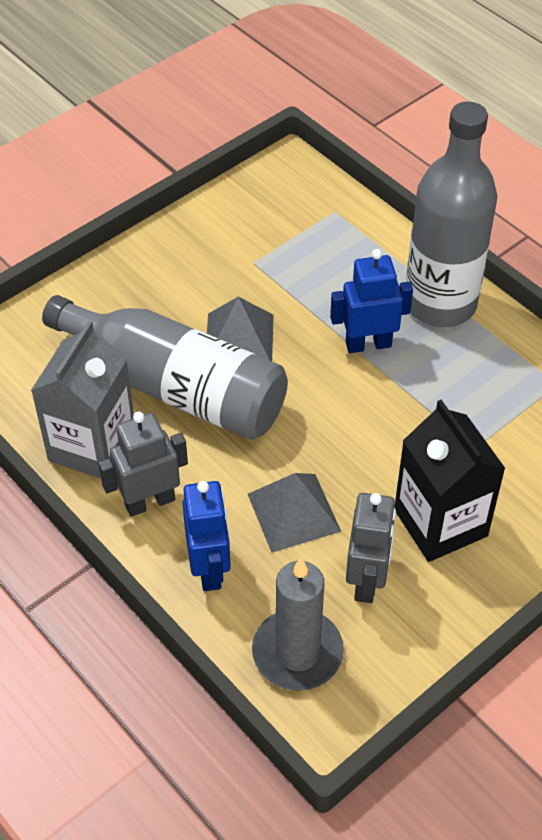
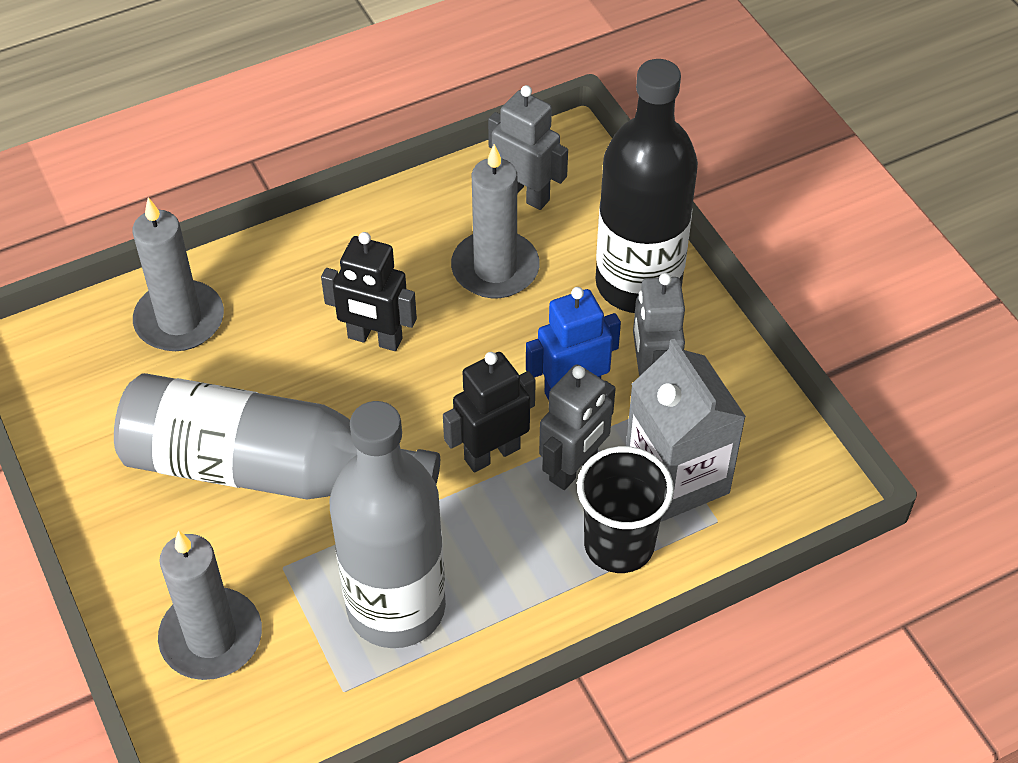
black bottle: 0 -> 1
black carton: 1 -> 0
black cup: 0 -> 1
black robot: 0 -> 2
blue robot: 2 -> 1
grey candle: 1 -> 3
grey pyramid: 2 -> 0
grey robot: 2 -> 3

